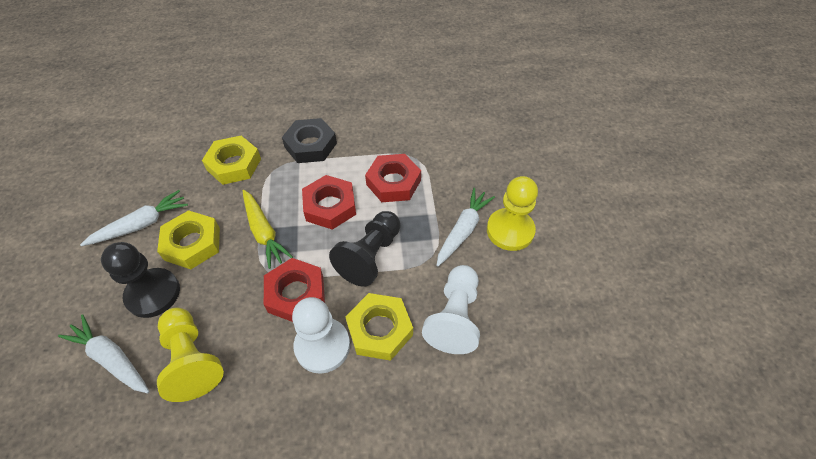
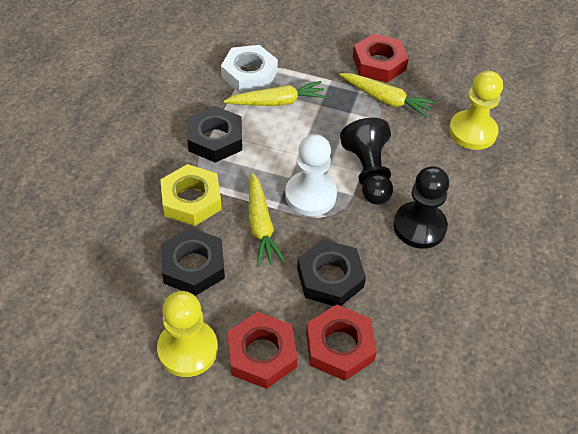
black nut: 1 -> 3
white carrot: 3 -> 0
white nut: 0 -> 1
white pawn: 2 -> 1
yellow carrot: 1 -> 3
yellow nut: 3 -> 1

